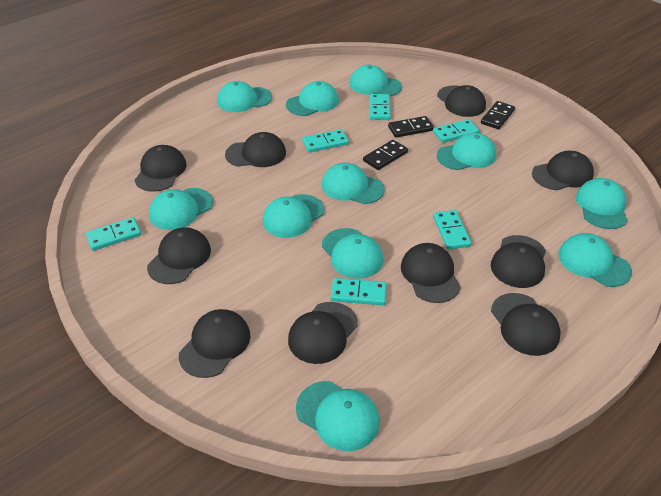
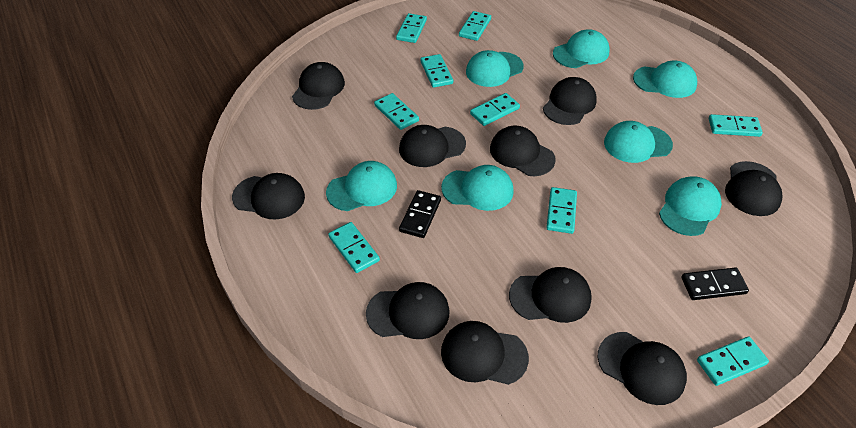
black domino: 3 -> 2
turquoise cap: 11 -> 7
turquoise domino: 6 -> 9

